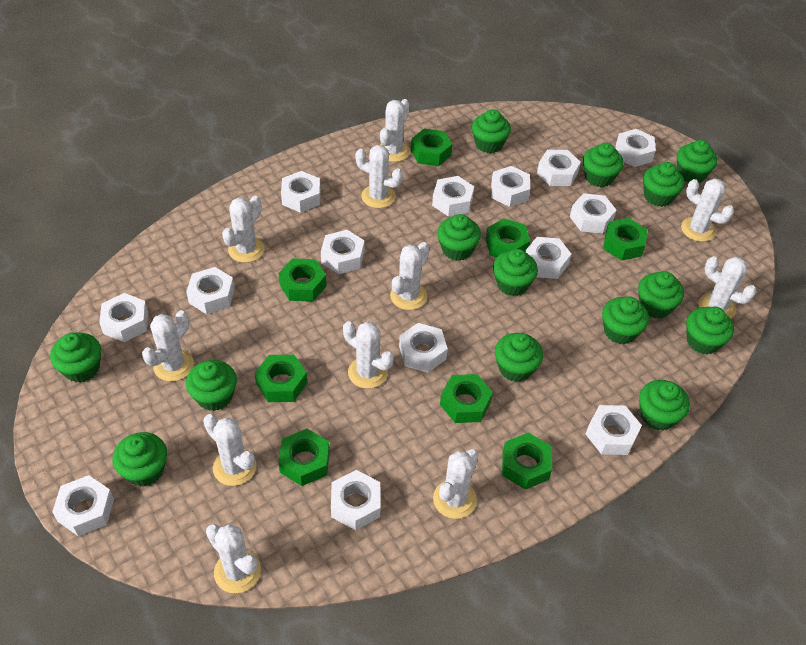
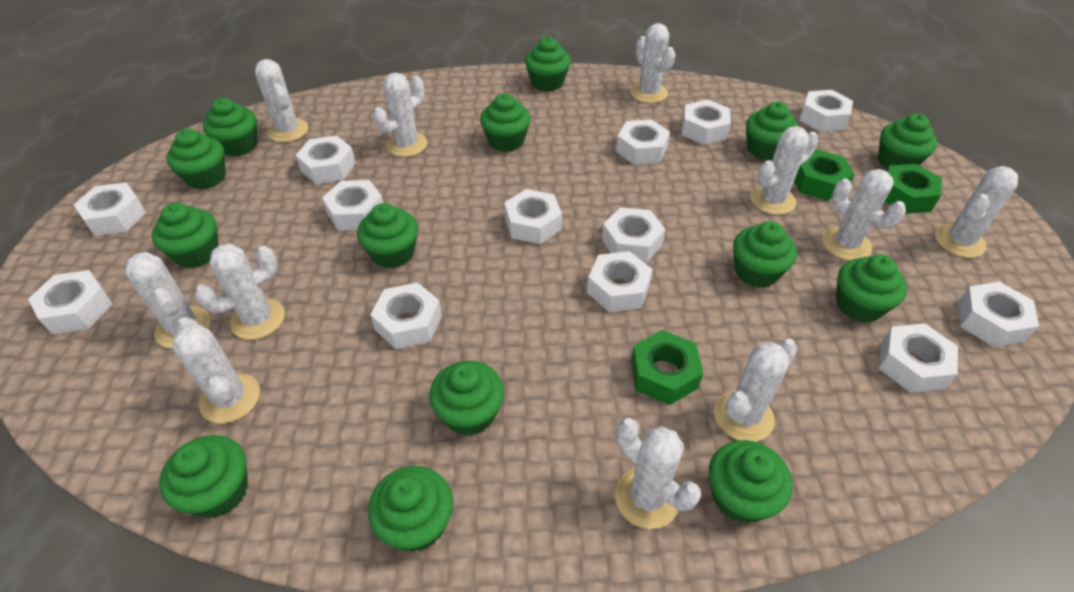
green nut: 8 -> 3
white nut: 14 -> 13

